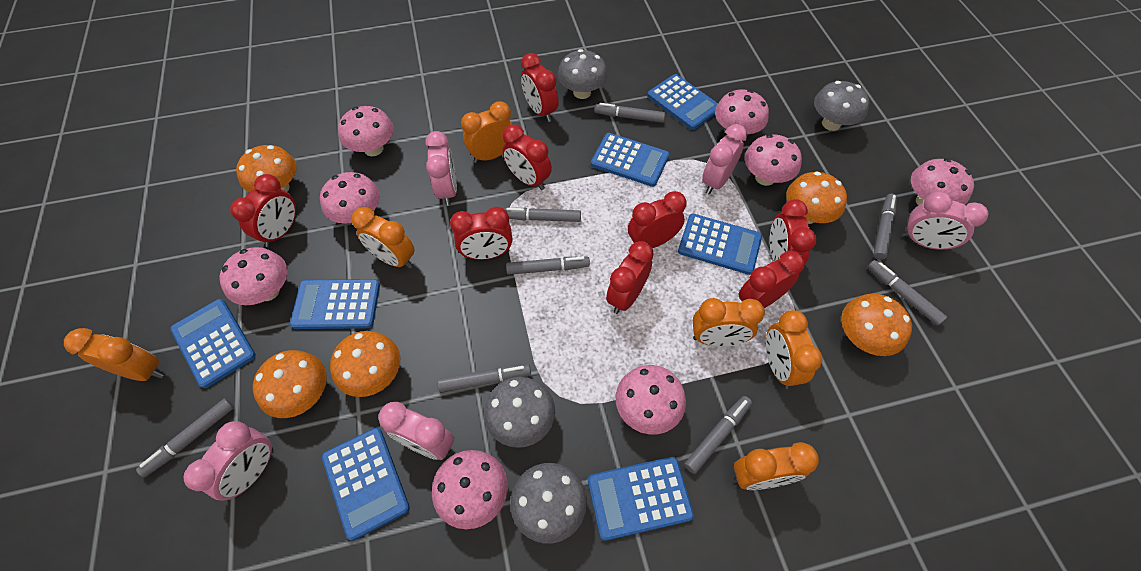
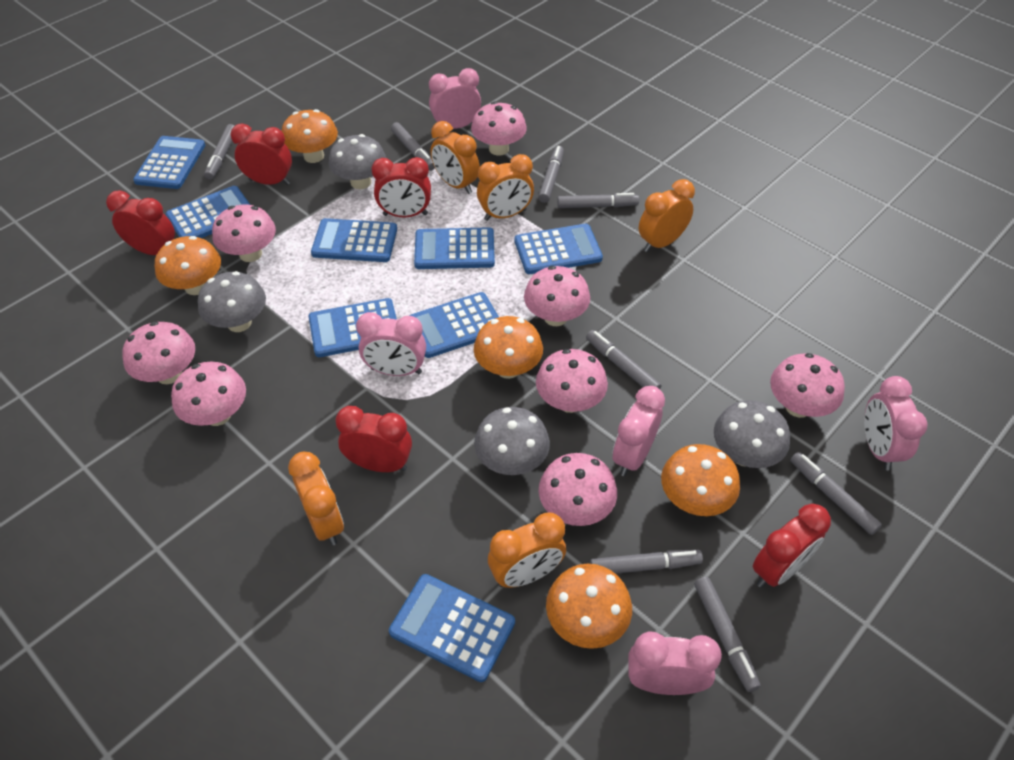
blue calculator: 7 -> 8
orange clock: 6 -> 5
red clock: 8 -> 5

